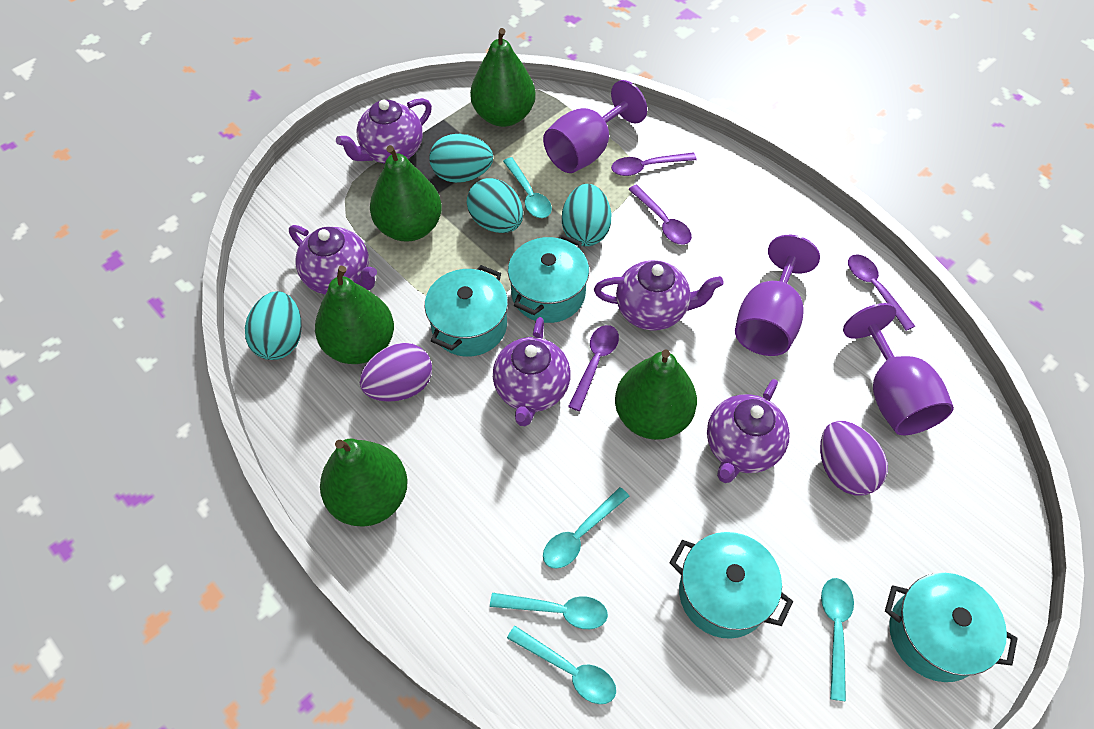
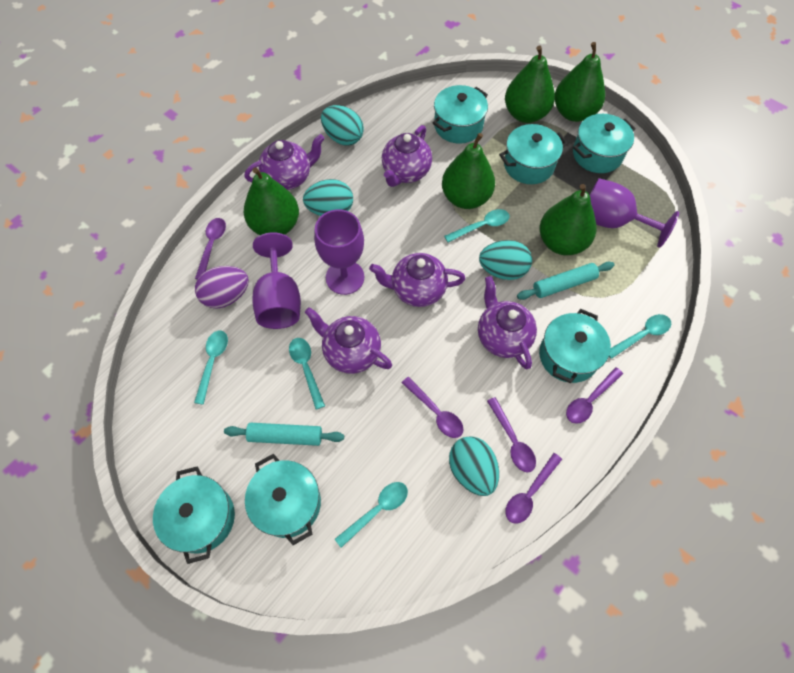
purple egg: 2 -> 1
purple spoon: 4 -> 5
turquoise pot: 4 -> 6
turquoise rolling pin: 0 -> 2

